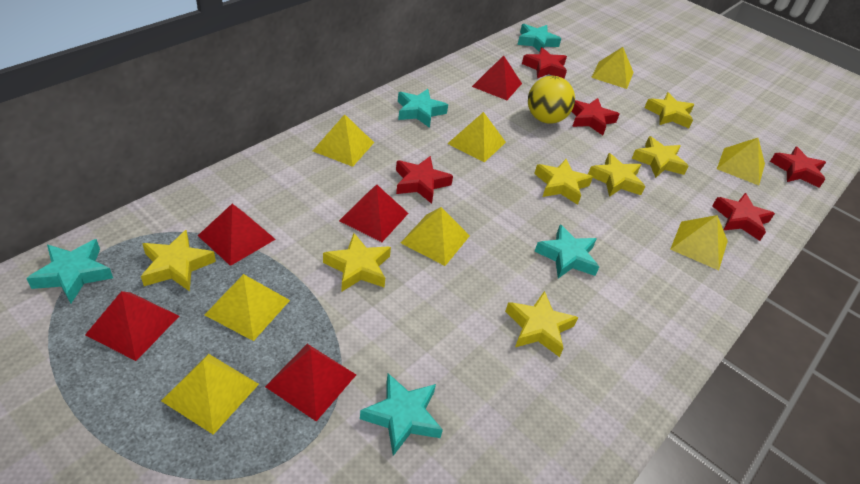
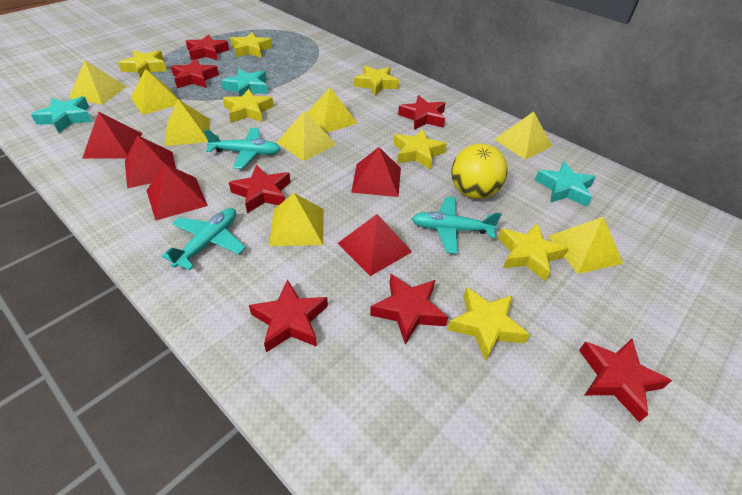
red star: 5 -> 7
turquoise plane: 0 -> 3
turquoise star: 5 -> 3

